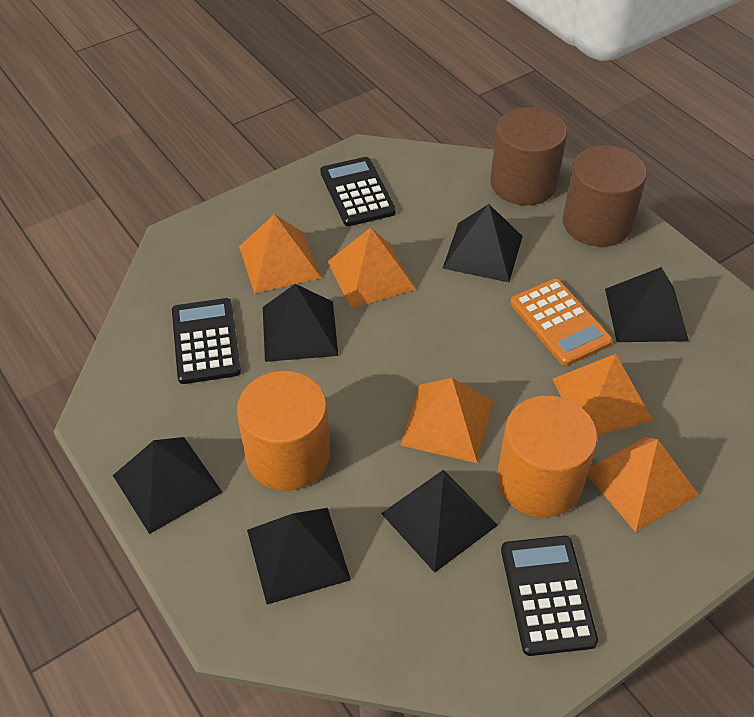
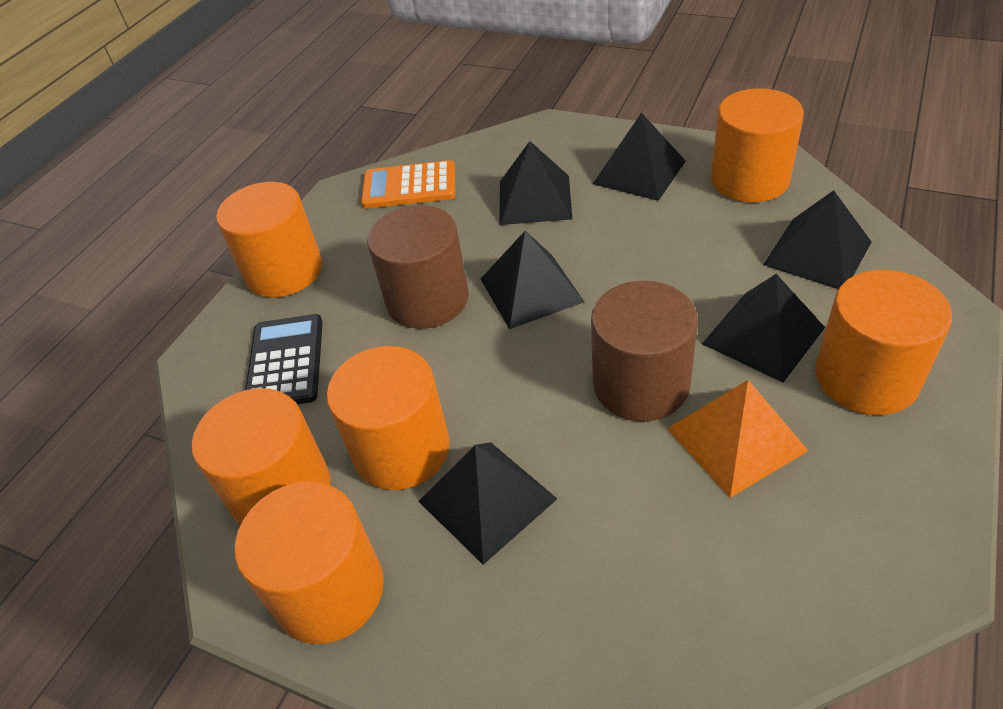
black calculator: 3 -> 1
orange cylinder: 2 -> 6
orange pyramid: 5 -> 1

